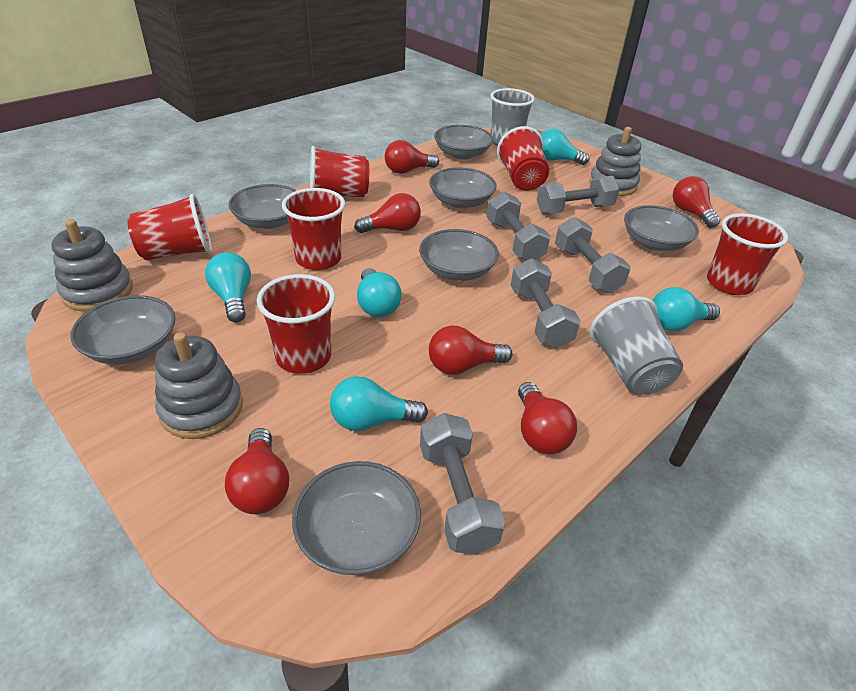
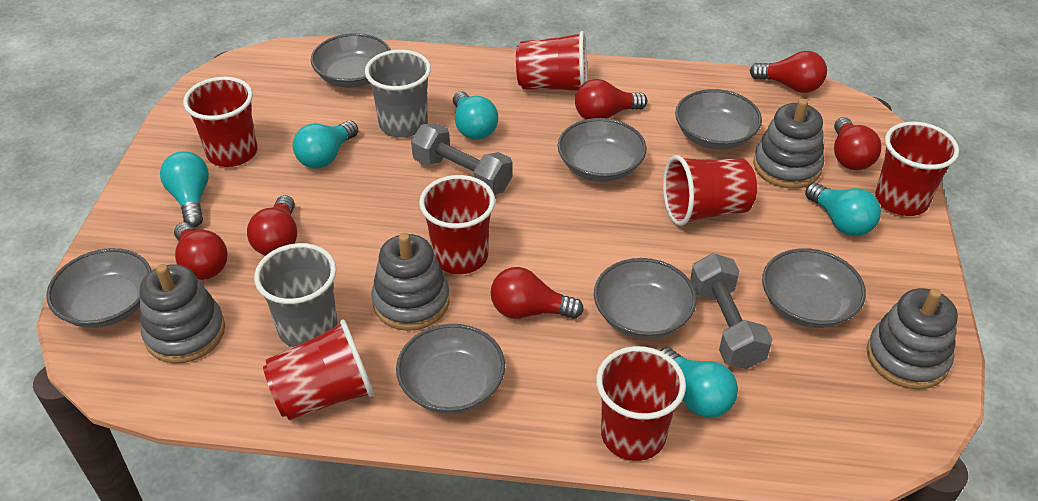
grey dumbbell: 5 -> 2
grey stacking toy: 3 -> 4
red cup: 6 -> 7

